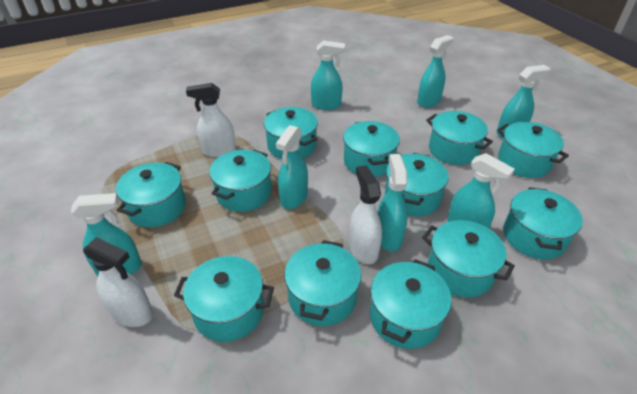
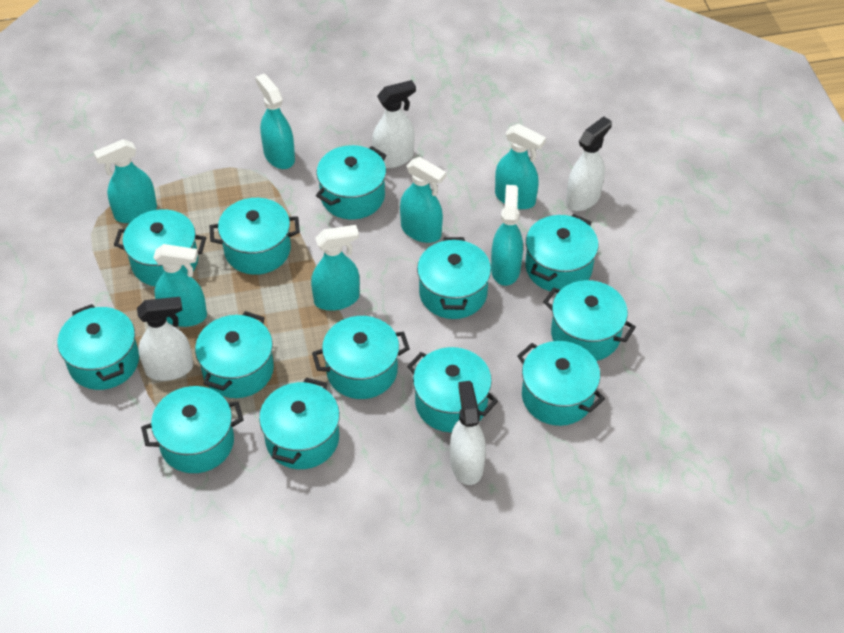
turquoise pot: 12 -> 13
white spray bottle: 3 -> 4

